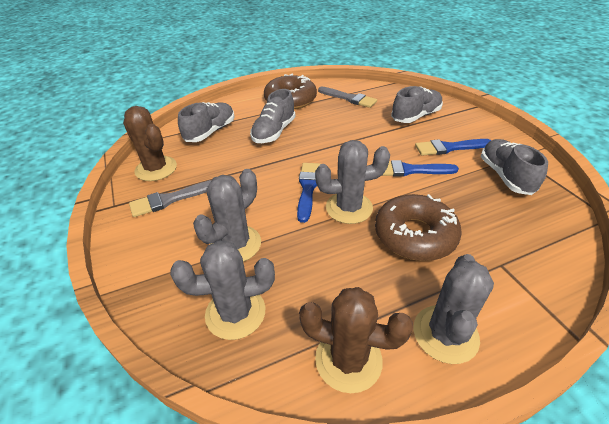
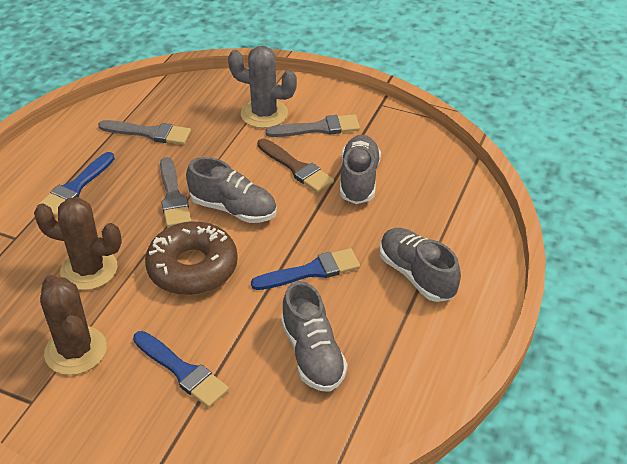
brown brush: 0 -> 1
brown donut: 2 -> 1
grey brush: 2 -> 3
grey cactus: 4 -> 1

